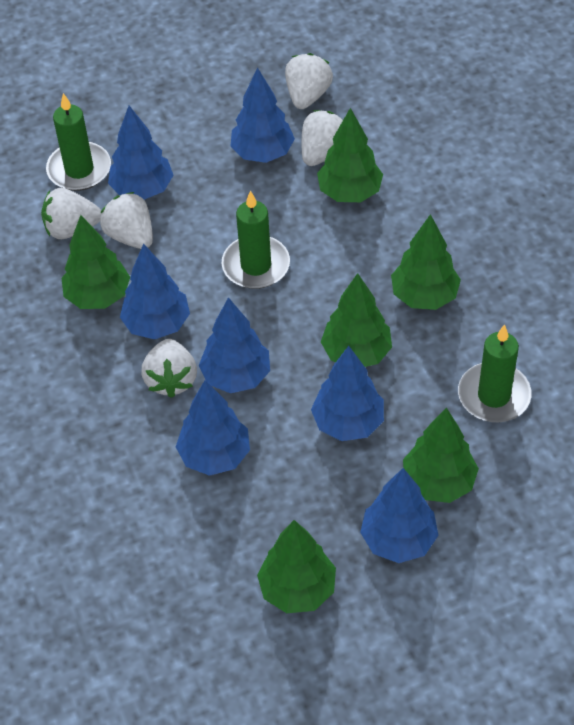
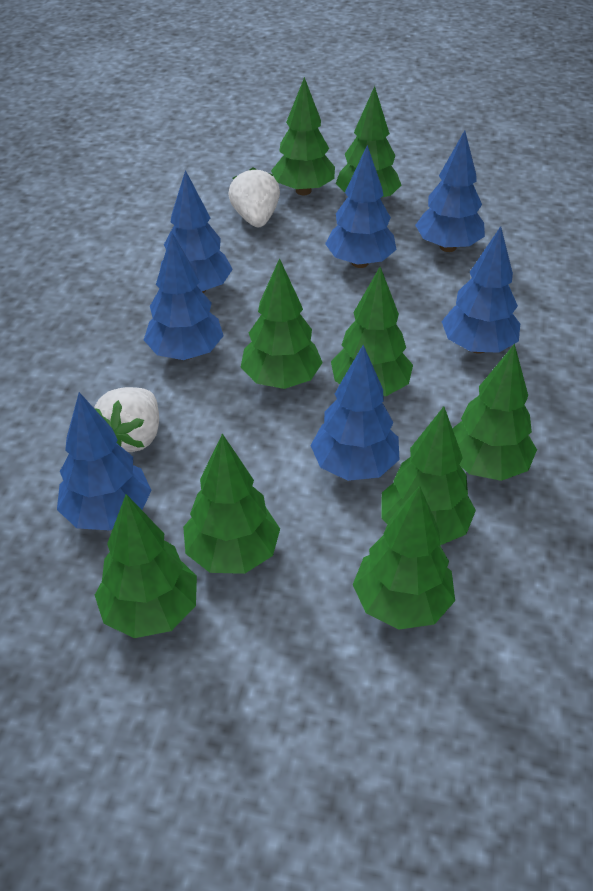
green candle: 3 -> 0
green tree: 6 -> 9
white strawberry: 5 -> 2

